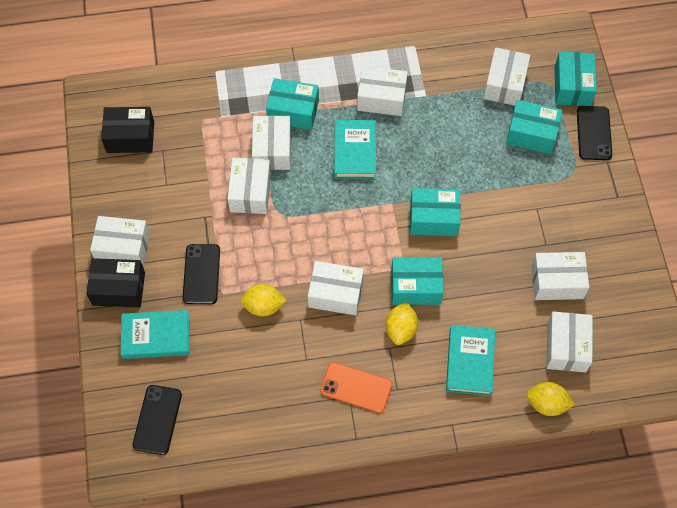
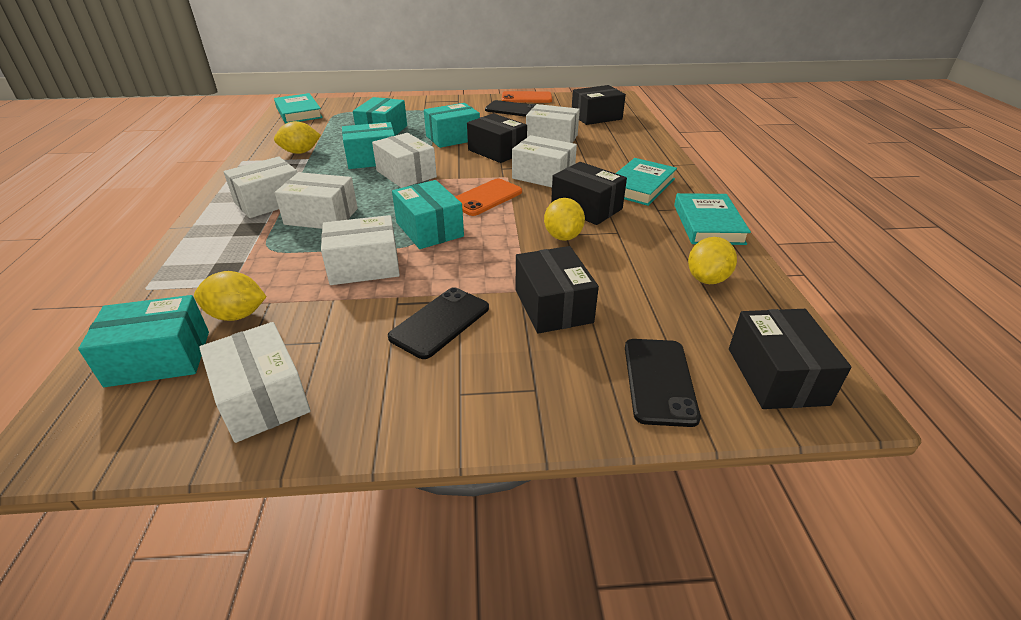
black box: 2 -> 5
orange phone: 1 -> 2
white box: 8 -> 7
yellow lemon: 3 -> 4

